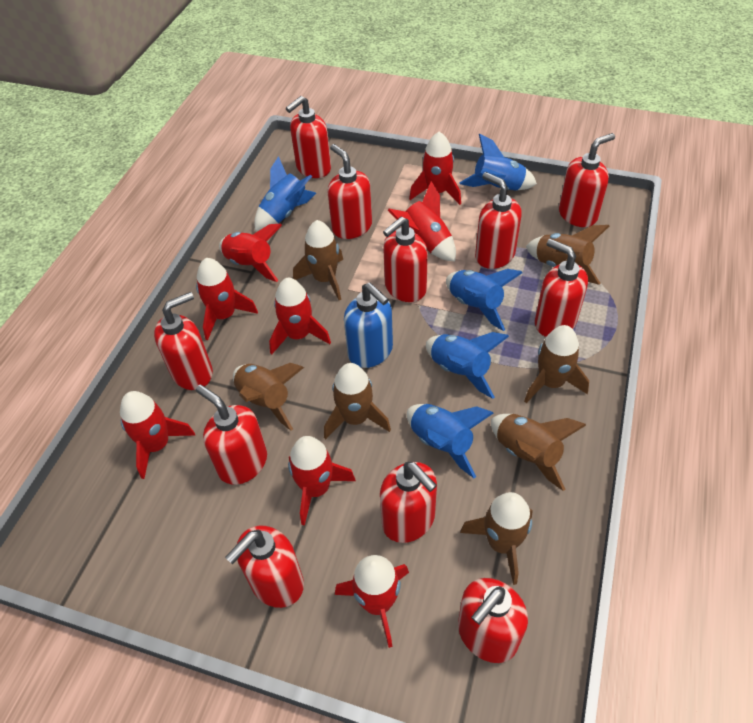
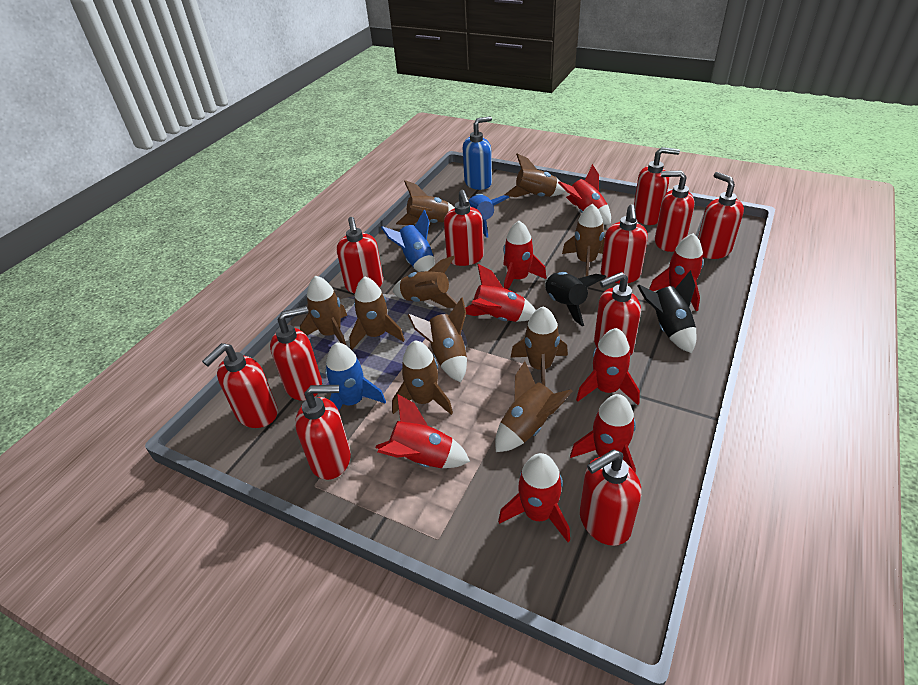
black rocket: 0 -> 2
blue rocket: 5 -> 3
brown rocket: 7 -> 10

